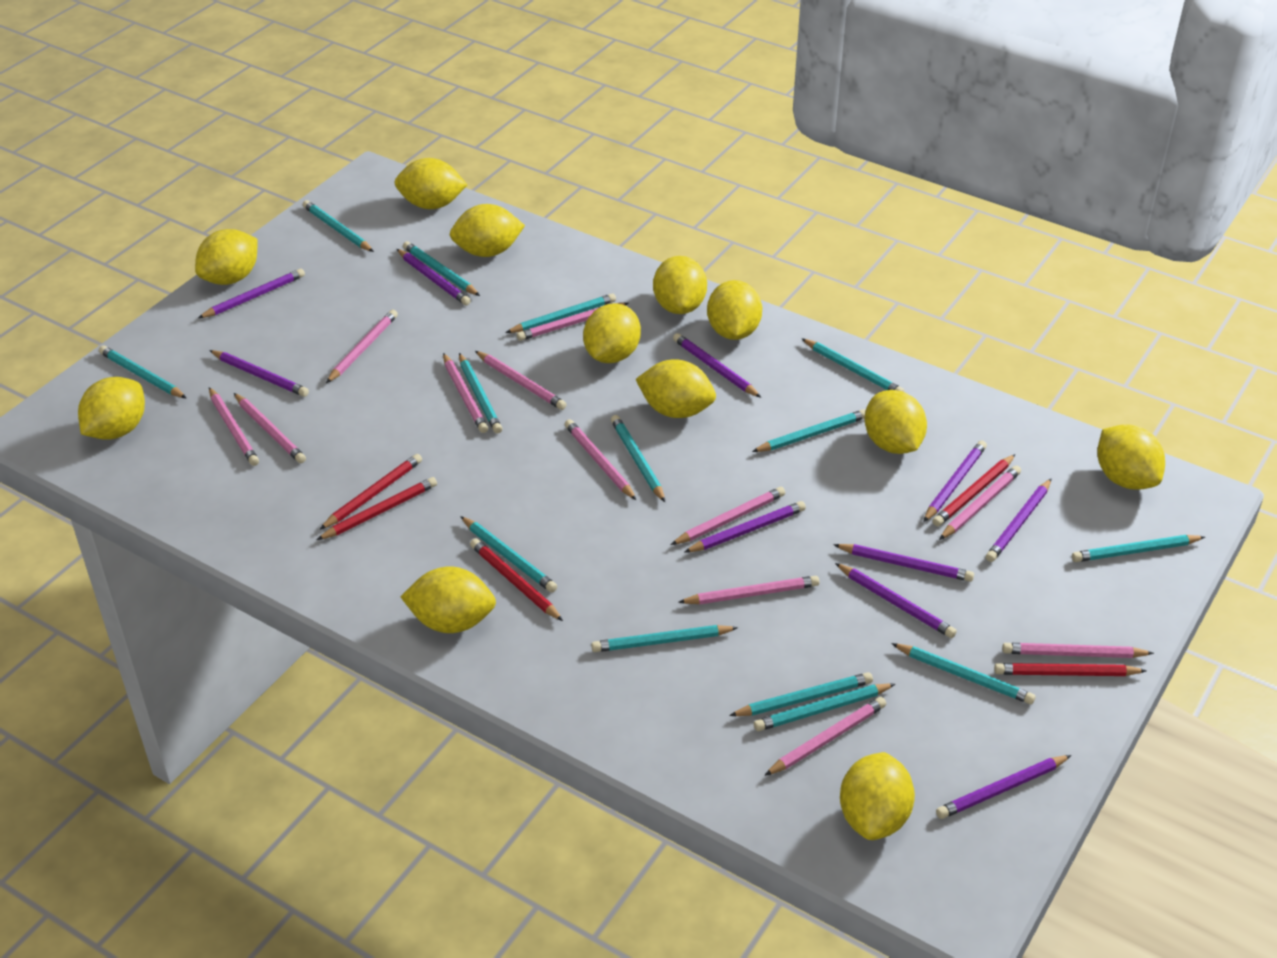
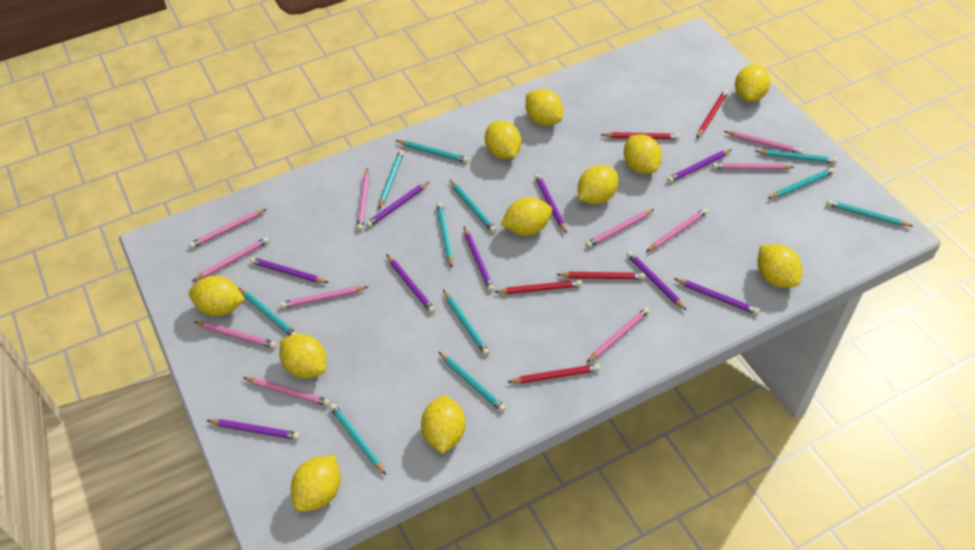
pink pencil: 12 -> 11
purple pencil: 10 -> 9
turquoise pencil: 14 -> 11
yellow lemon: 12 -> 11

